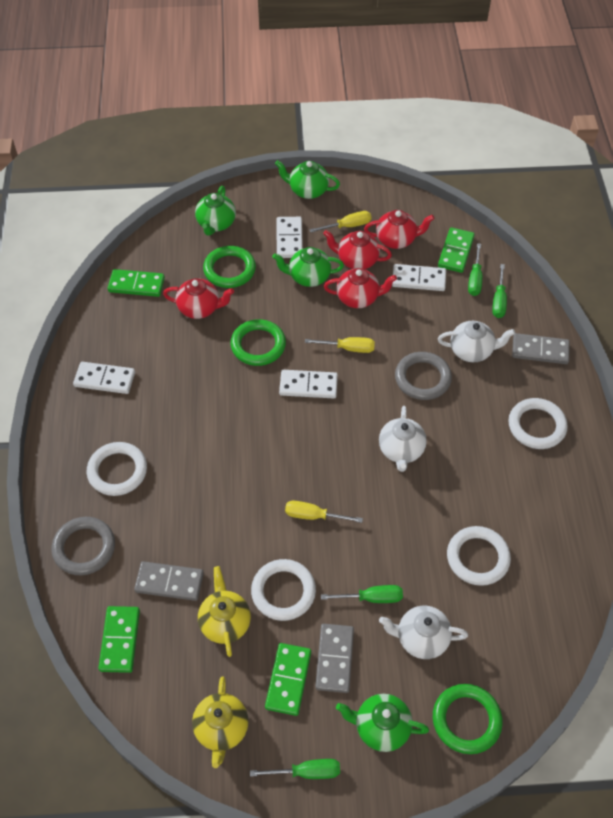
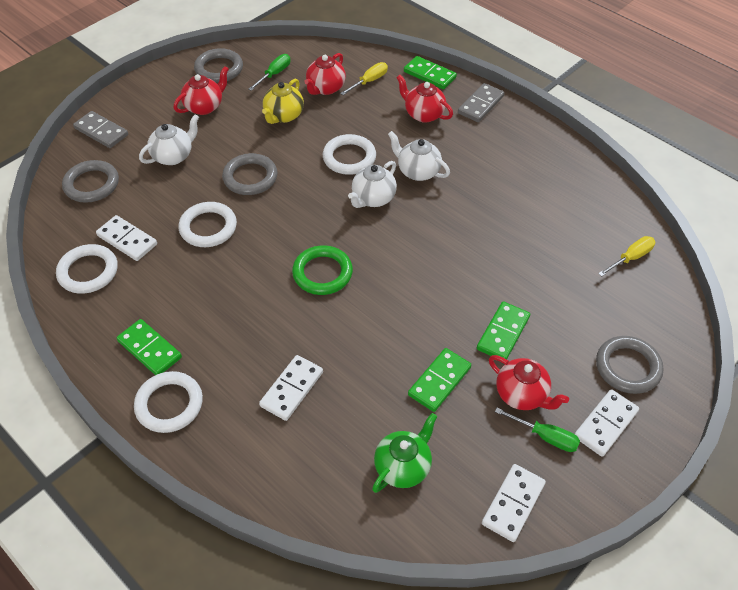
green ring: 3 -> 1
green screwdriver: 4 -> 2
green teapot: 4 -> 1
grey domino: 3 -> 2
grey ring: 2 -> 4
yellow screwdriver: 3 -> 2
yellow teapot: 2 -> 1

